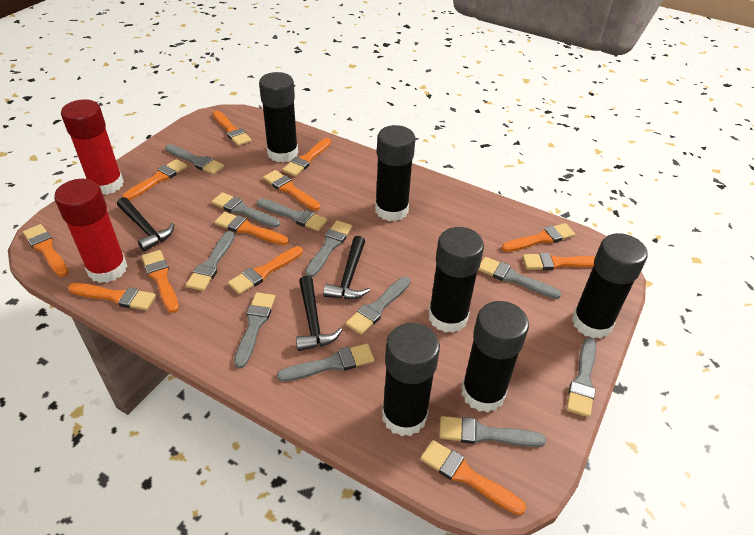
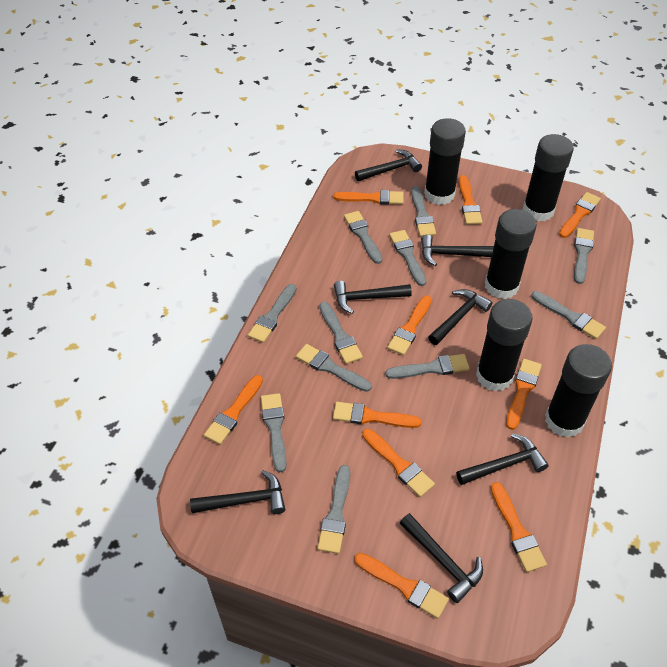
black glue stick: 6 -> 5
black hammer: 3 -> 7
orange brush: 12 -> 10
red glue stick: 2 -> 0

